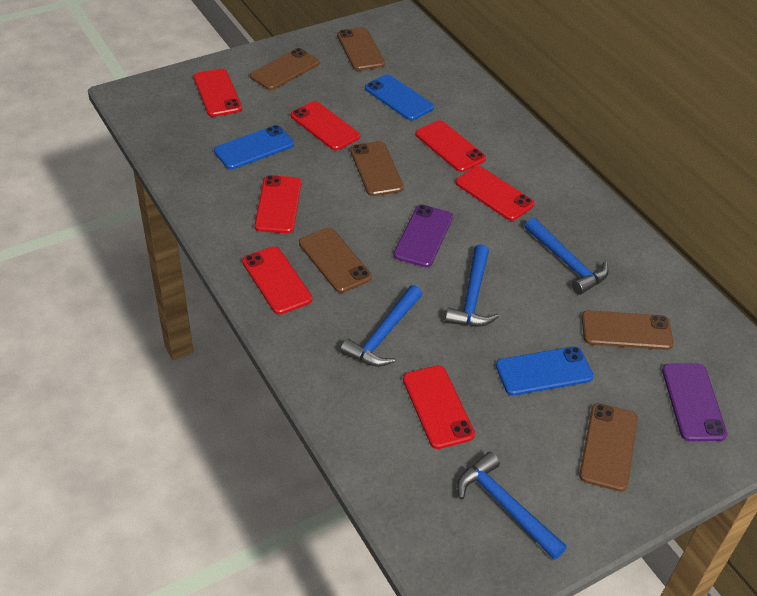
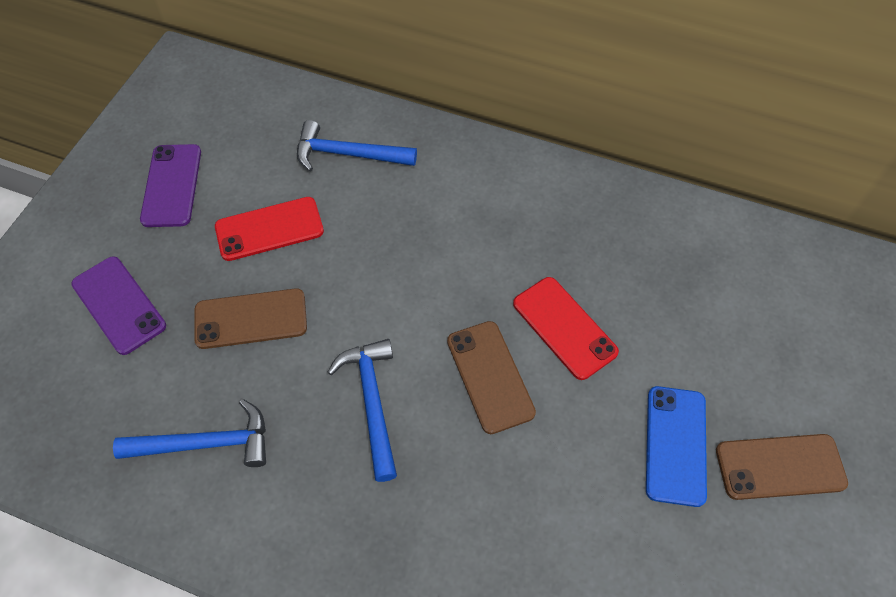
blue hammer: 4 -> 3
blue phone: 3 -> 1
brown phone: 6 -> 3
red phone: 7 -> 2

